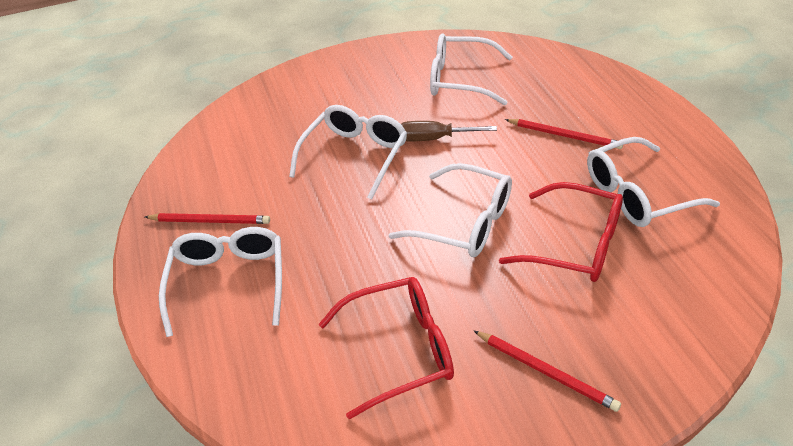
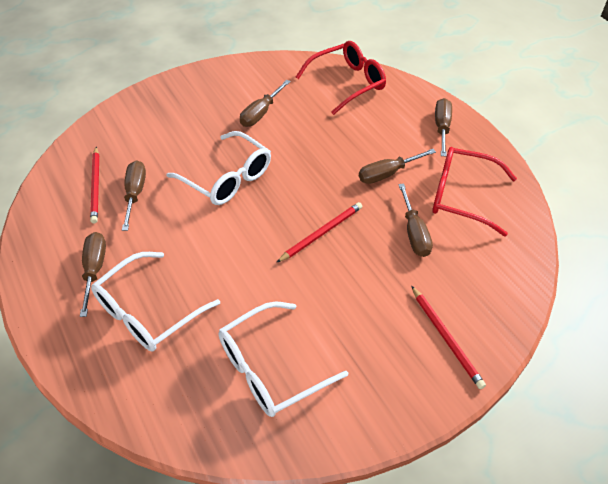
brown screwdriver: 1 -> 6
white glasses: 5 -> 3

